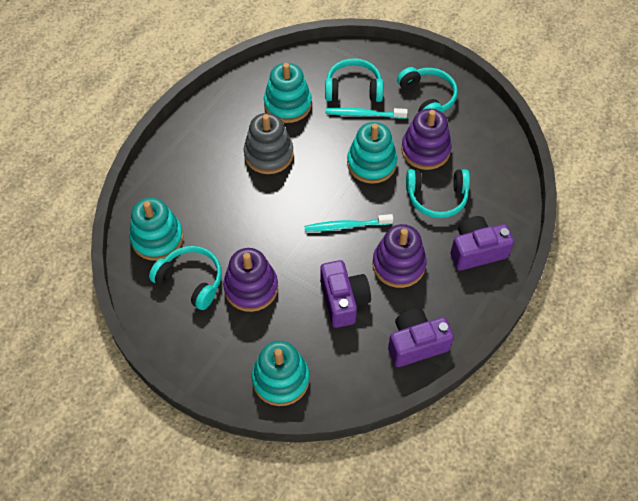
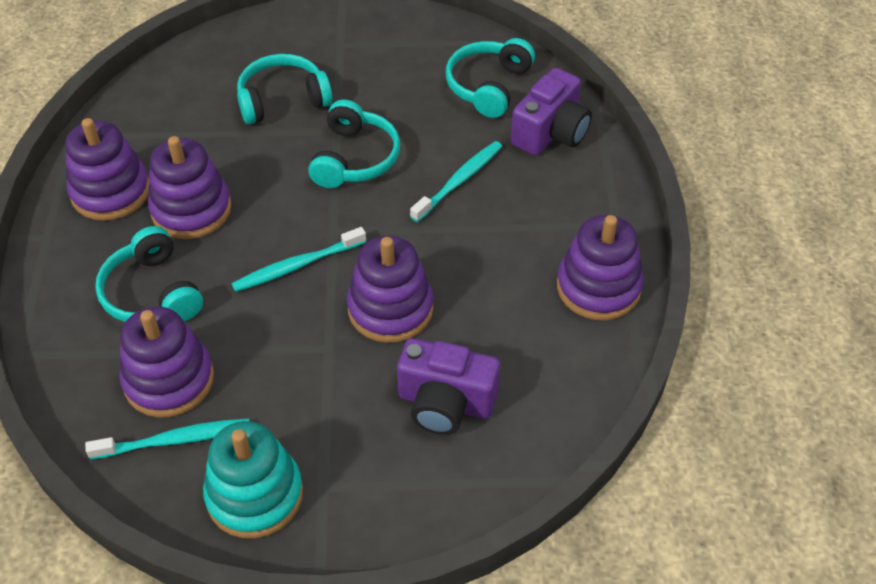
grey stacking toy: 1 -> 0
purple camera: 3 -> 2
purple stacking toy: 3 -> 5
turquoise stacking toy: 4 -> 1
turquoise toothbrush: 2 -> 3

